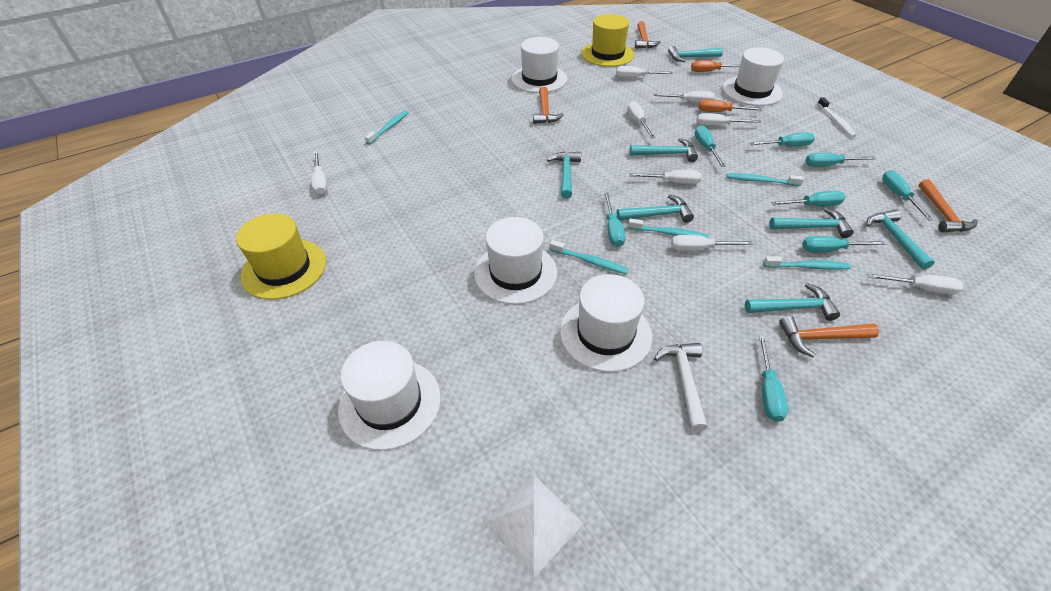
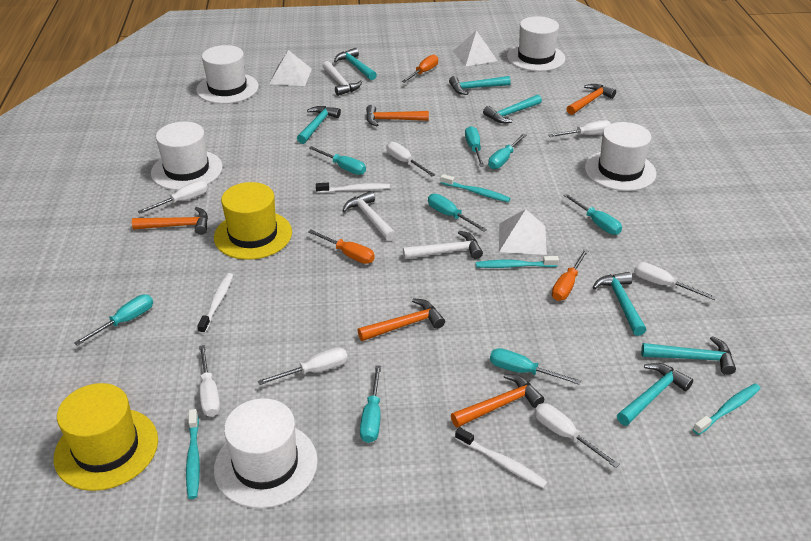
orange hammer: 4 -> 5
orange screwdriver: 2 -> 3
turquoise toothbrush: 5 -> 4
white hammer: 1 -> 3
white pyramid: 1 -> 3
white screwdriver: 8 -> 7
white toothbrush: 1 -> 3

